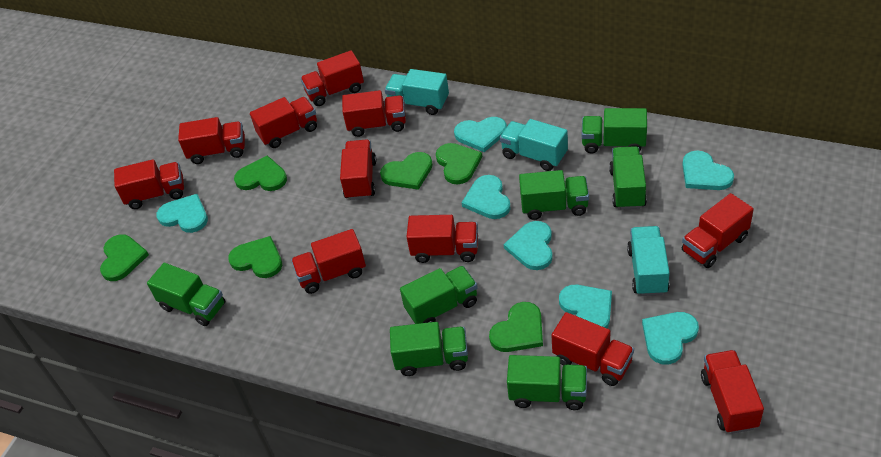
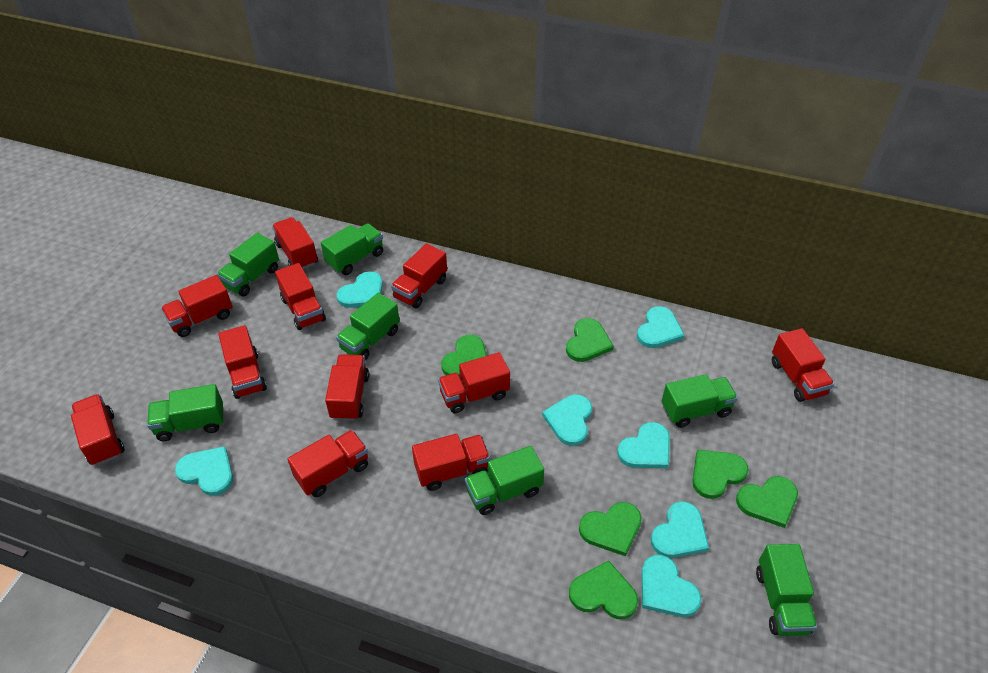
turquoise truck: 3 -> 0

